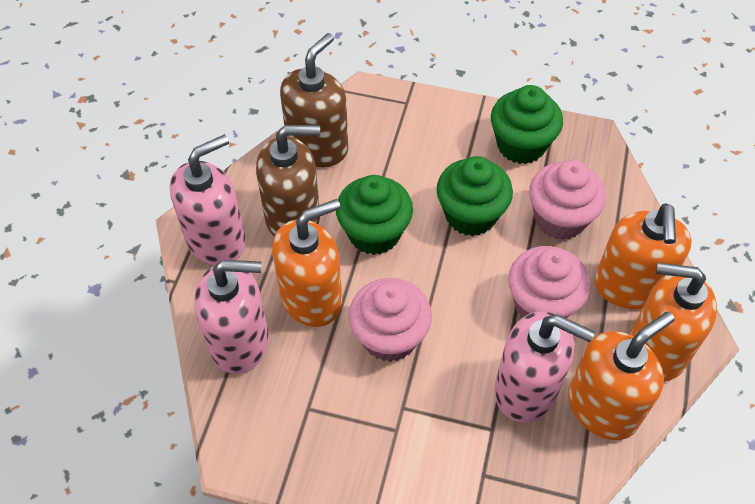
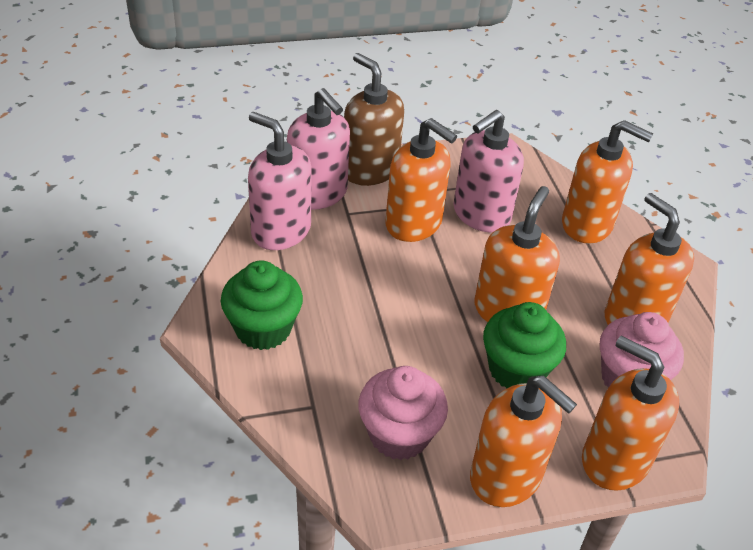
brown soap dispenser: 2 -> 1
green cupcake: 3 -> 2
orange soap dispenser: 4 -> 6
pink cupcake: 3 -> 2

